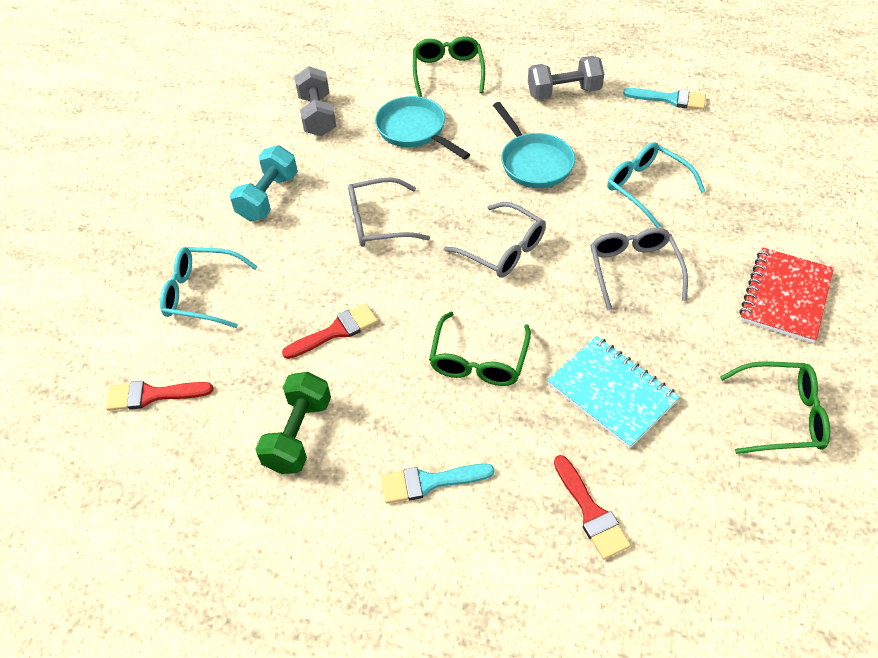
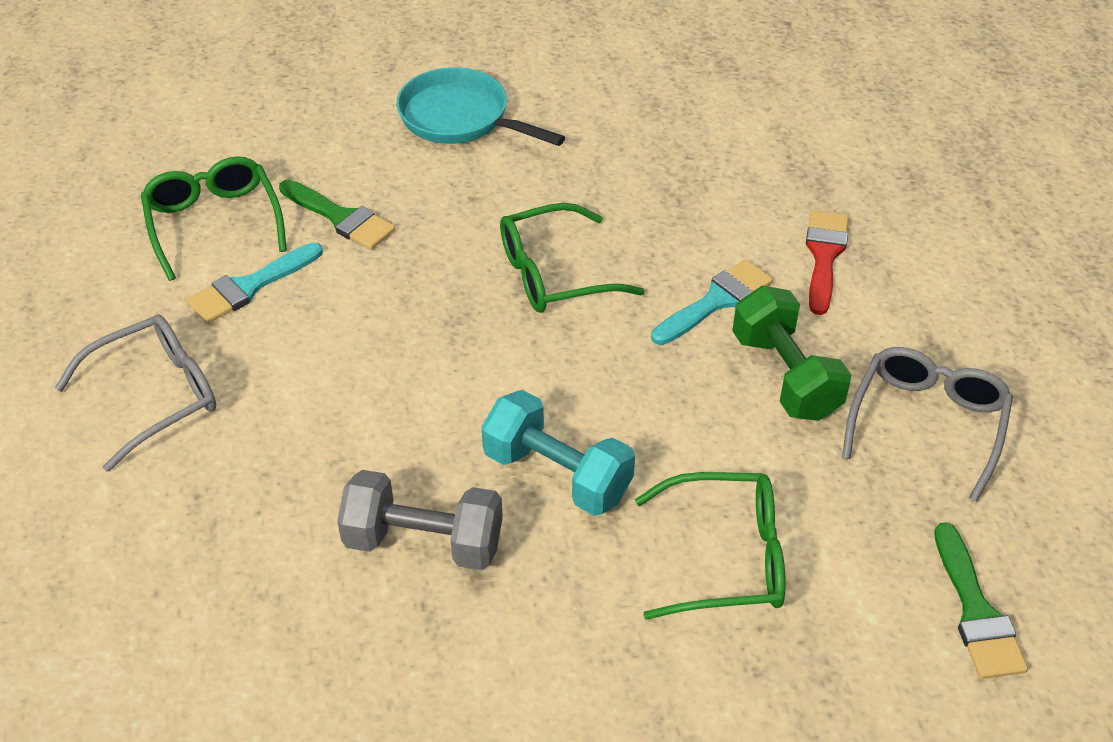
green brush: 0 -> 2
grey dumbbell: 2 -> 1
grey glasses: 3 -> 2
red brush: 3 -> 1
red notebook: 1 -> 0
turquoise glasses: 2 -> 0
turquoise notebook: 1 -> 0
turquoise pan: 2 -> 1

